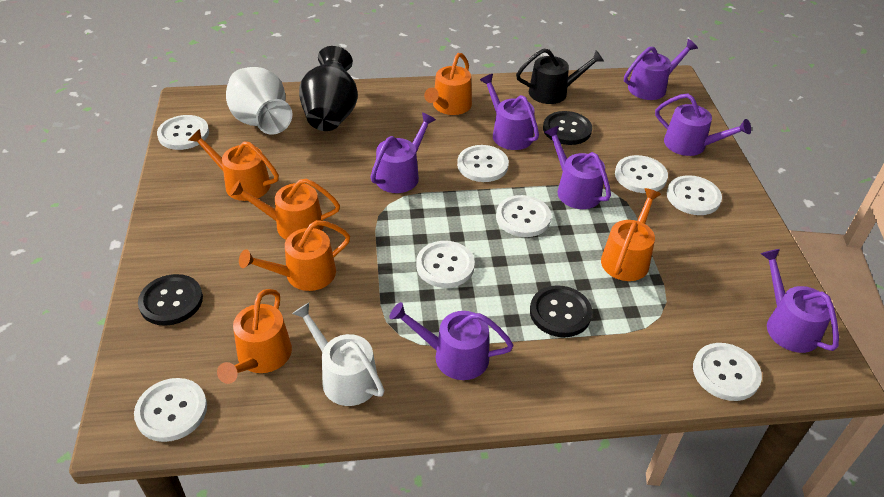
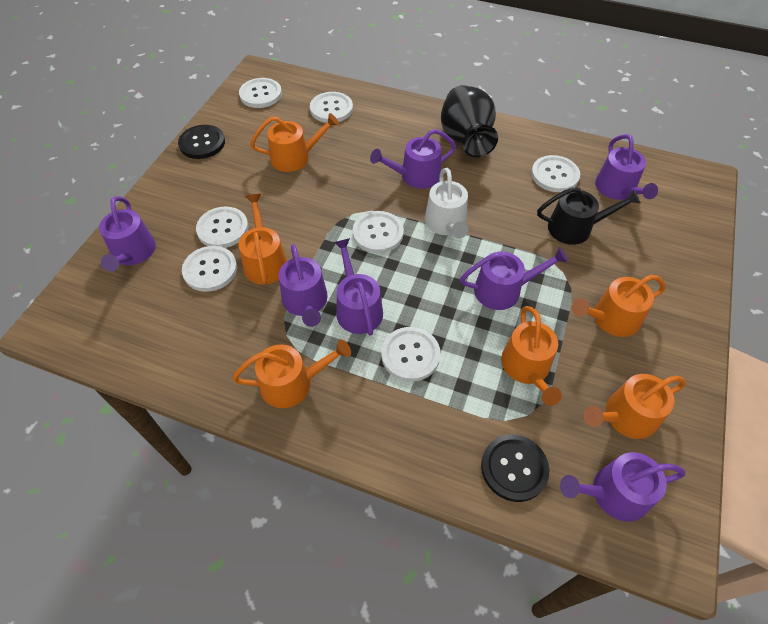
black button: 3 -> 2
white button: 8 -> 7
white vase: 1 -> 0

